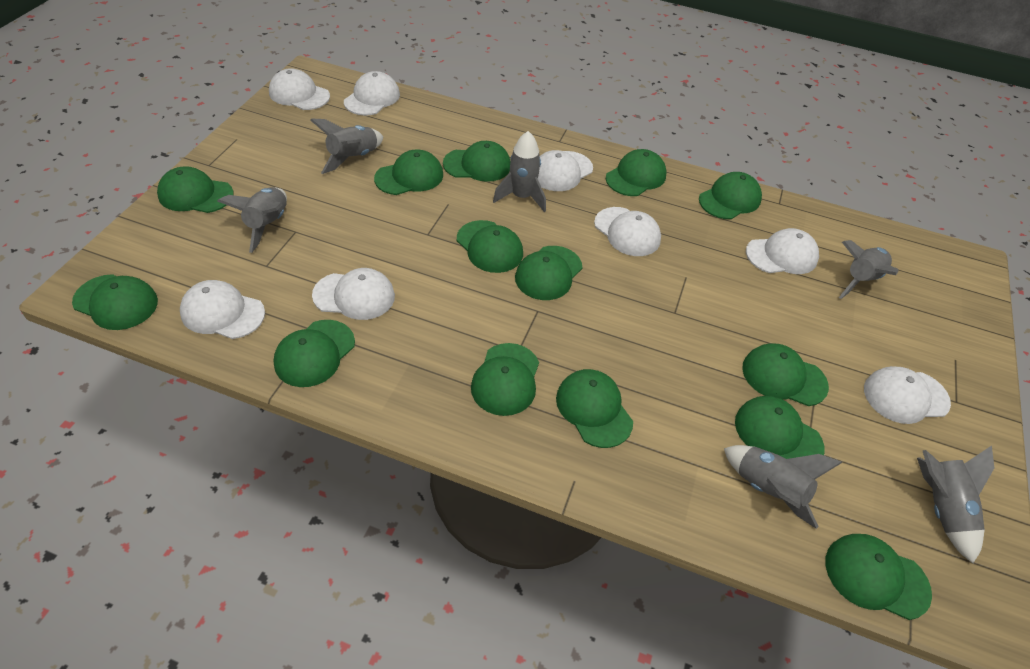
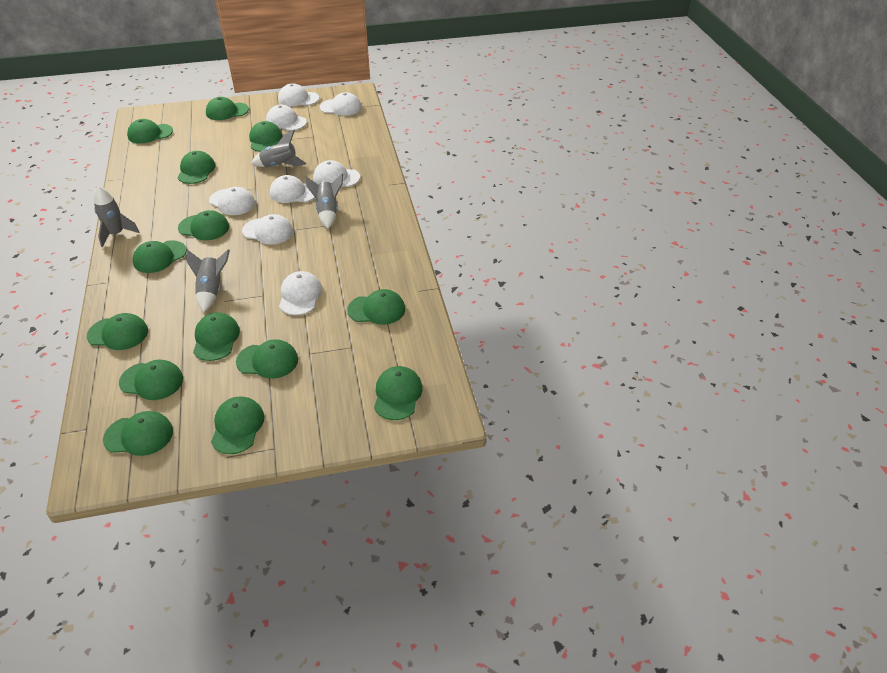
grey rocket: 6 -> 4

